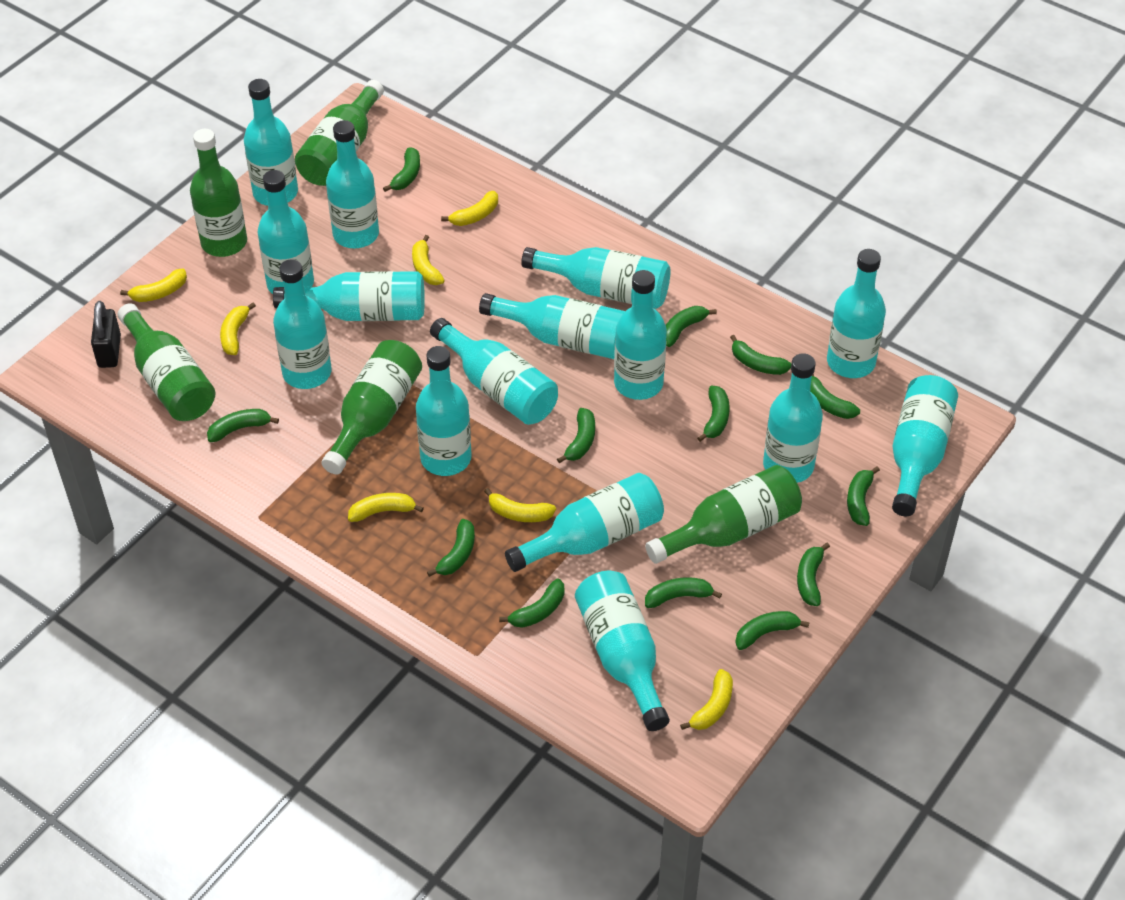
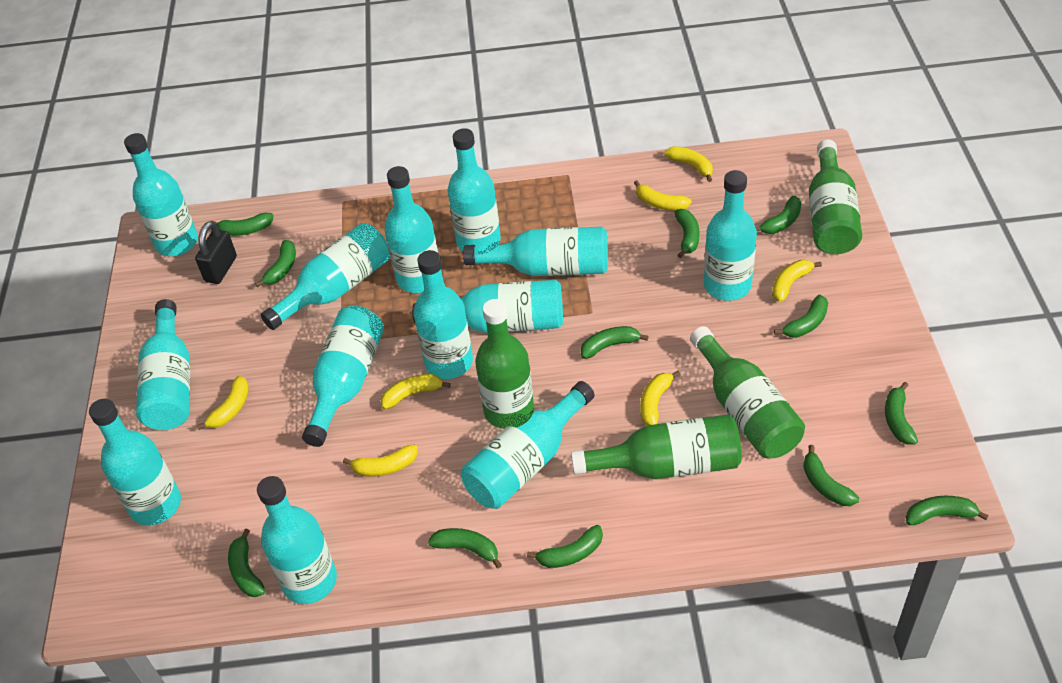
green banana: 13 -> 12
green bottle: 5 -> 4
turquoise bottle: 15 -> 13

